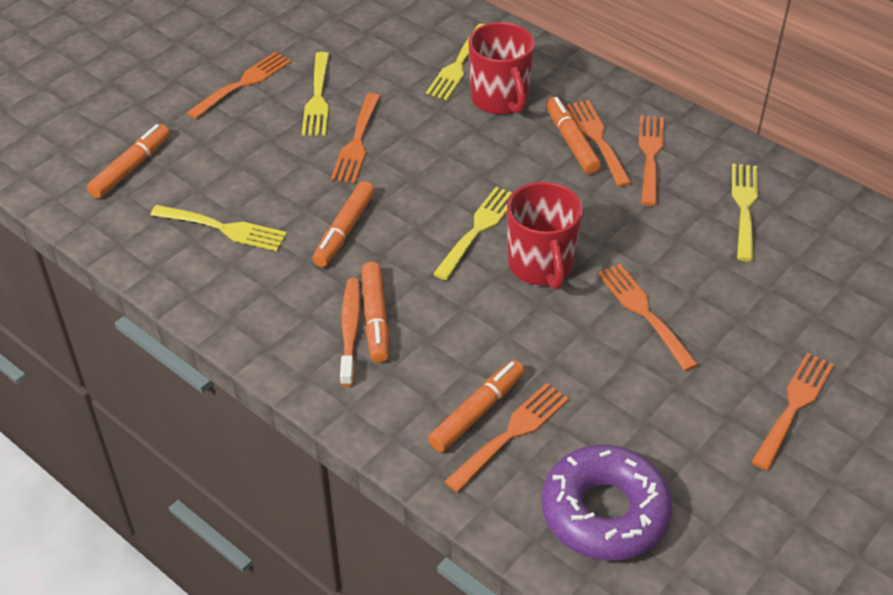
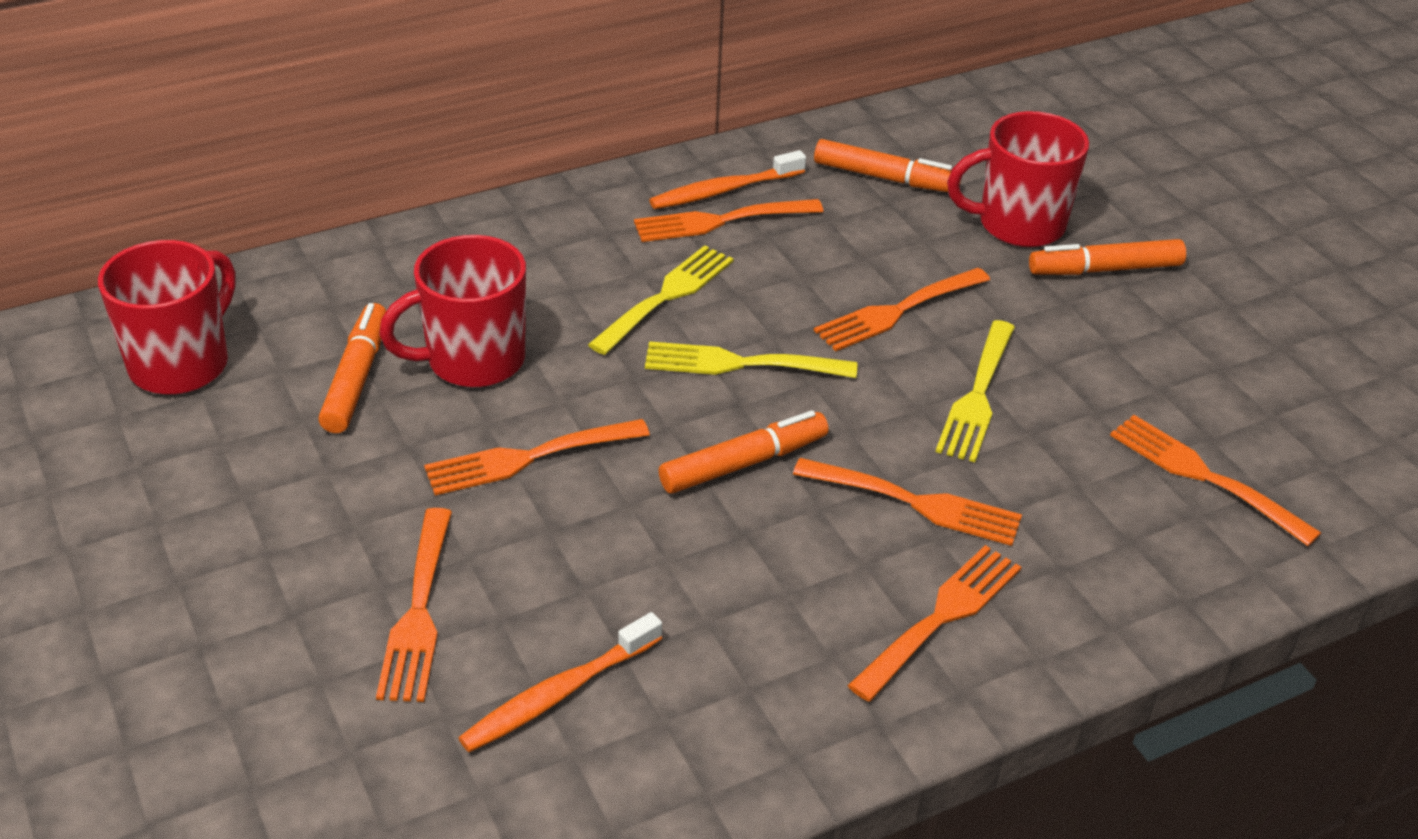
orange marker: 5 -> 4
orange toothbrush: 1 -> 2
purple donut: 1 -> 0
red mug: 2 -> 3
yellow fork: 5 -> 3

